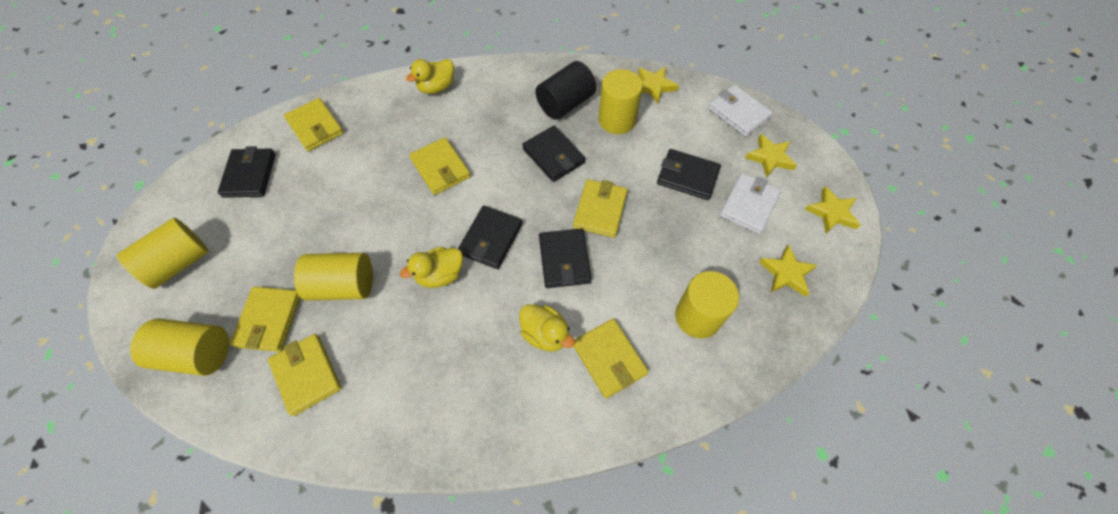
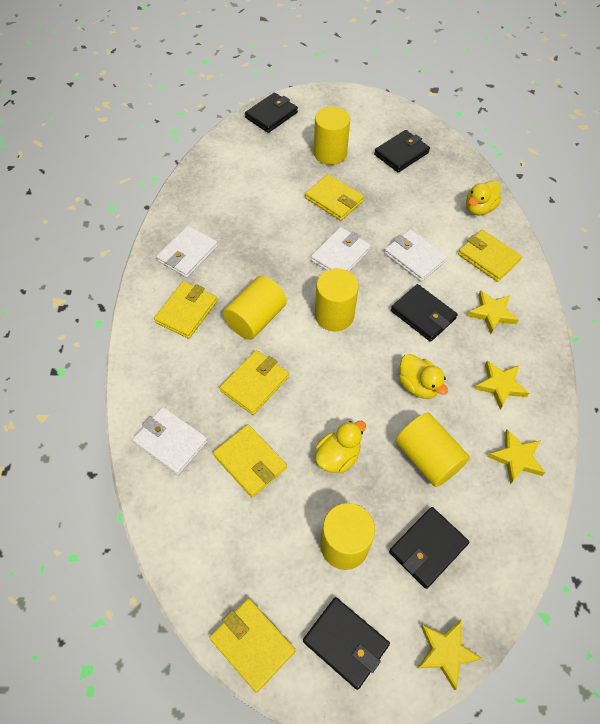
black cylinder: 1 -> 0
white wallet: 2 -> 4

